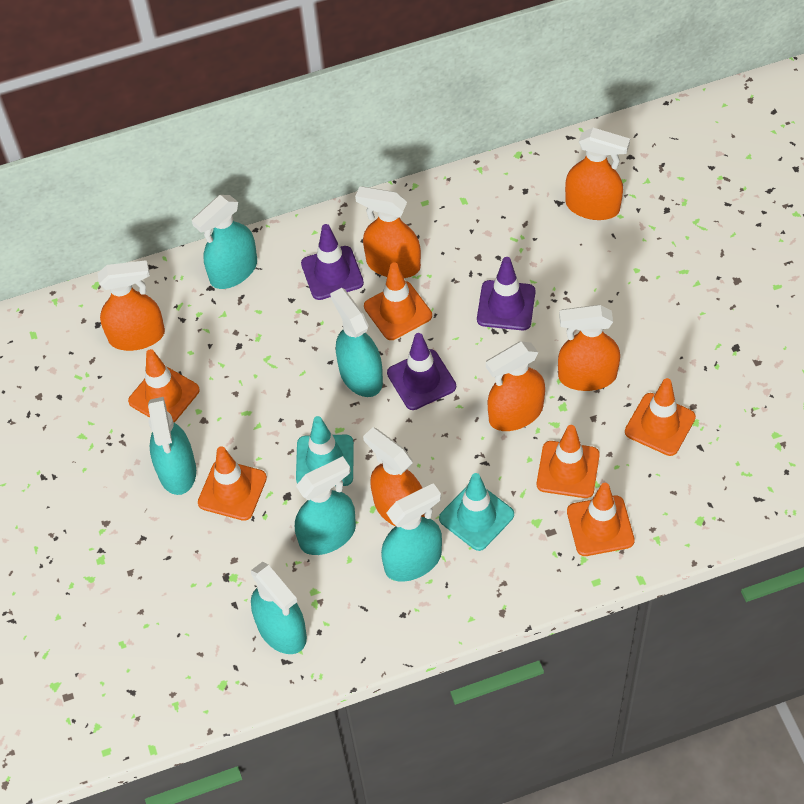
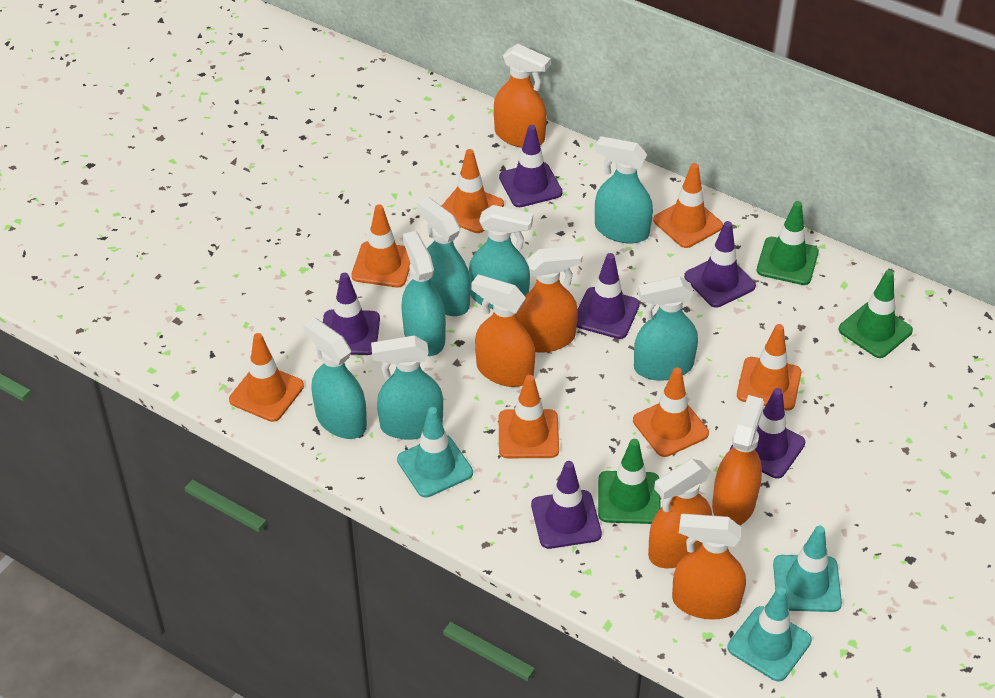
green traffic cone: 0 -> 3
orange traffic cone: 6 -> 7
purple traffic cone: 3 -> 6
turquoise spray bottle: 6 -> 7
turquoise traffic cone: 2 -> 3

